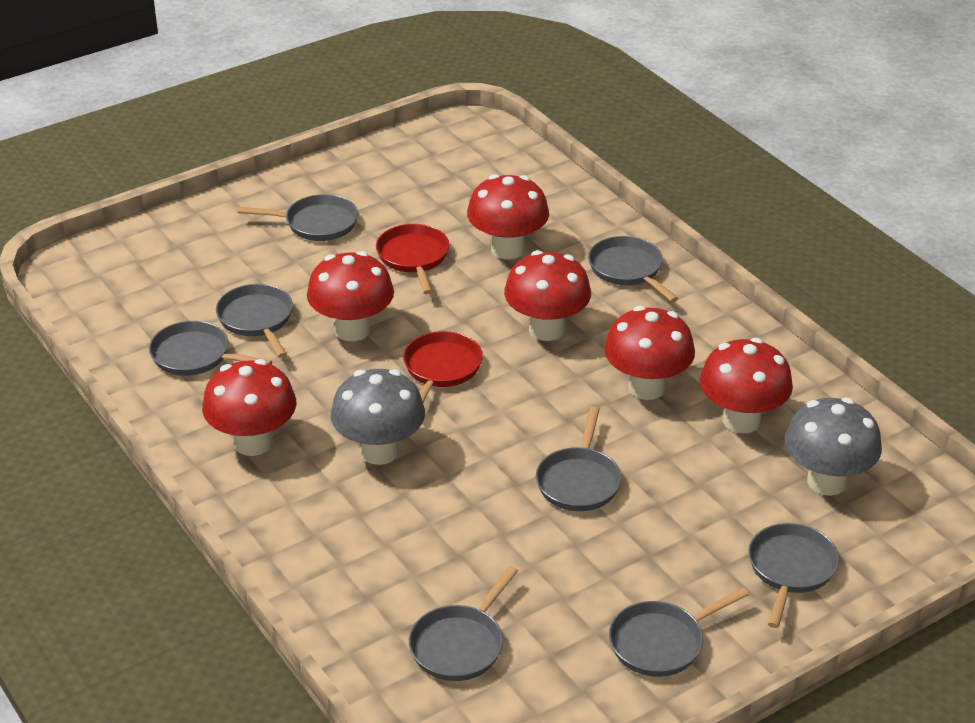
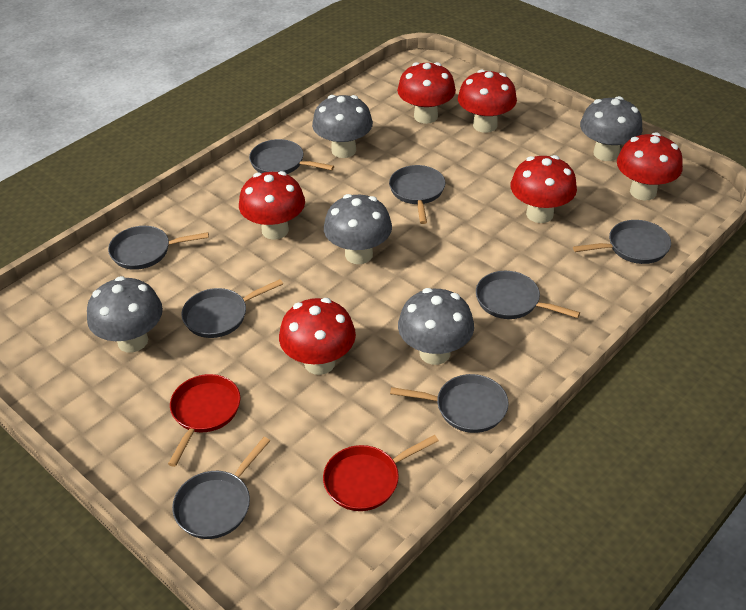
grey mushroom: 2 -> 5

